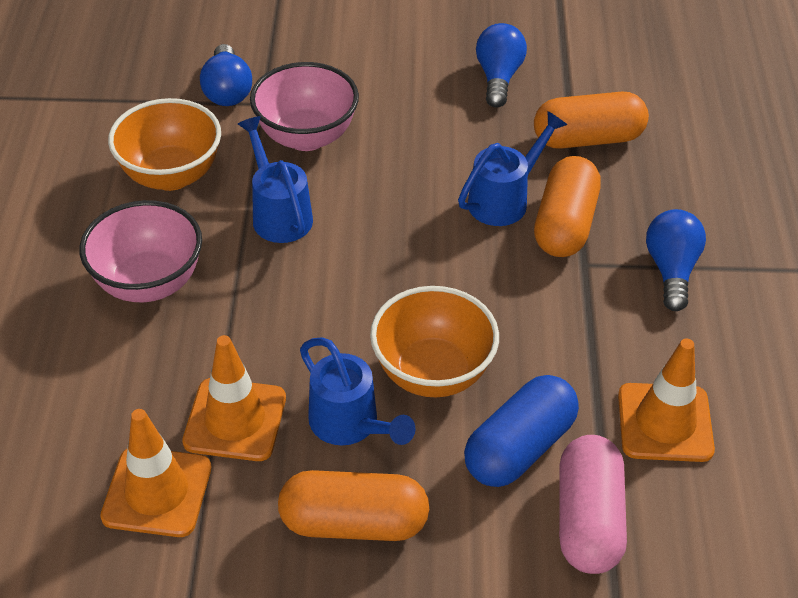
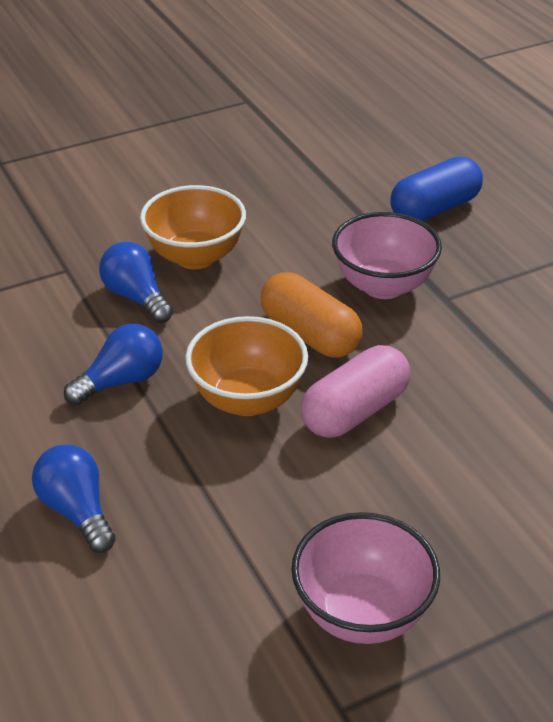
blue watering can: 3 -> 0
orange capsule: 3 -> 1
orange traffic cone: 3 -> 0

